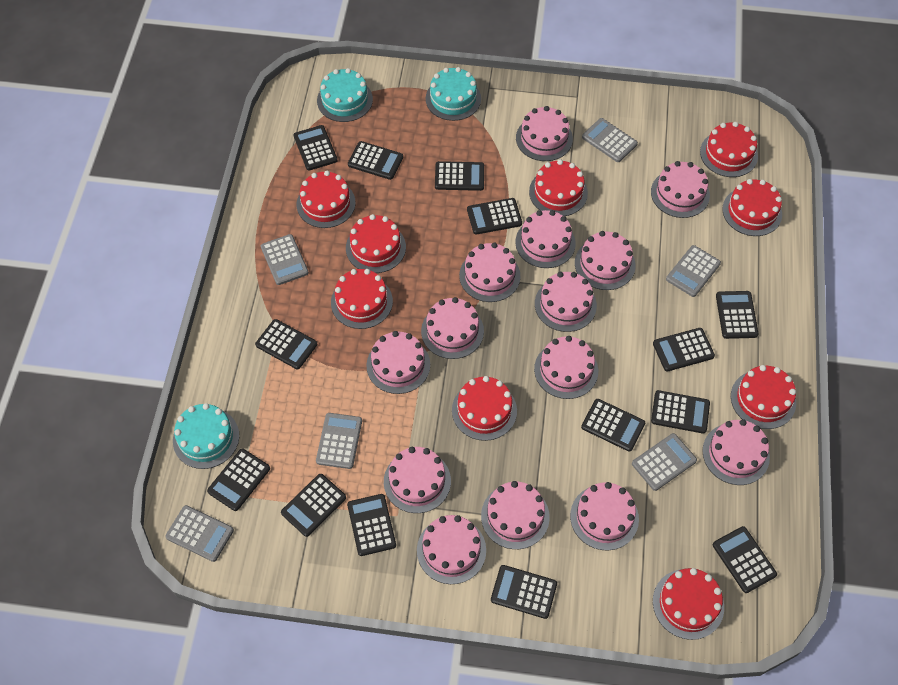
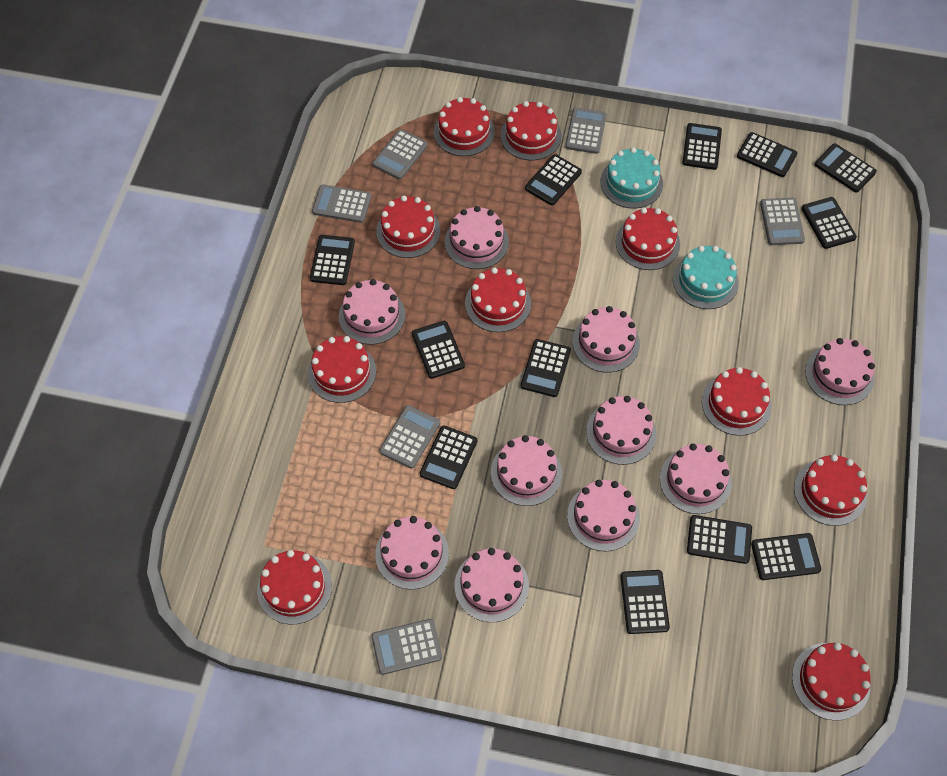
black calculator: 14 -> 12
pink cake: 14 -> 10
red cake: 9 -> 10
turquoise cake: 3 -> 2

